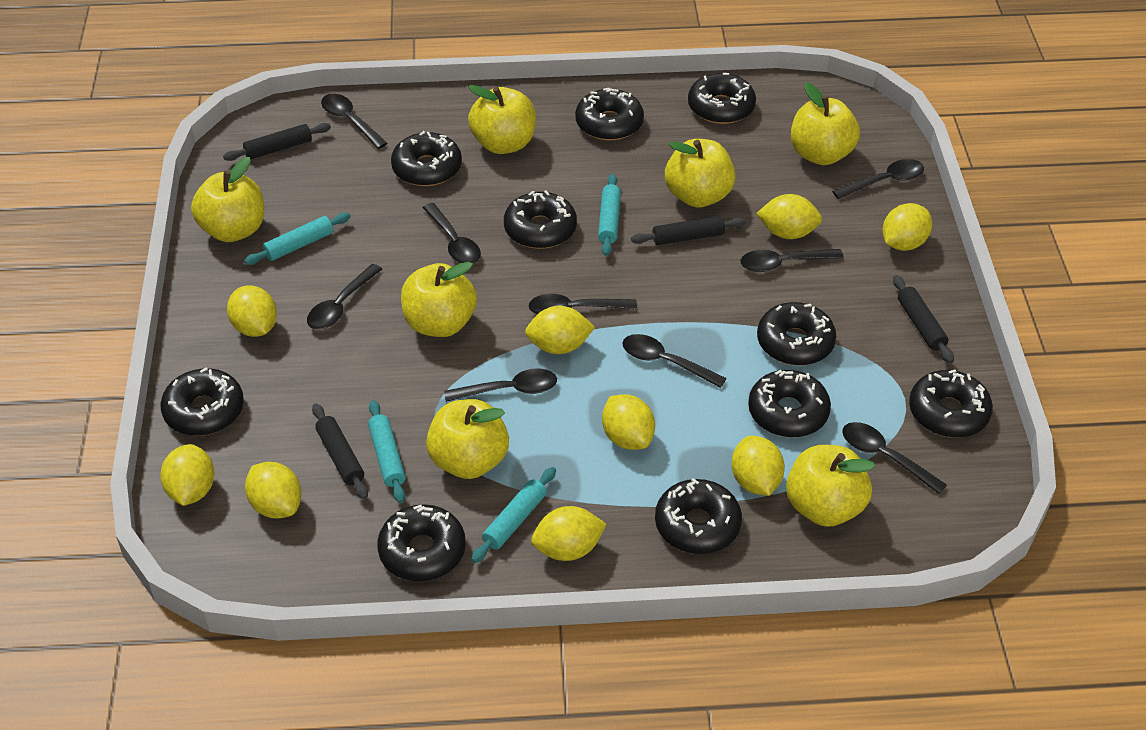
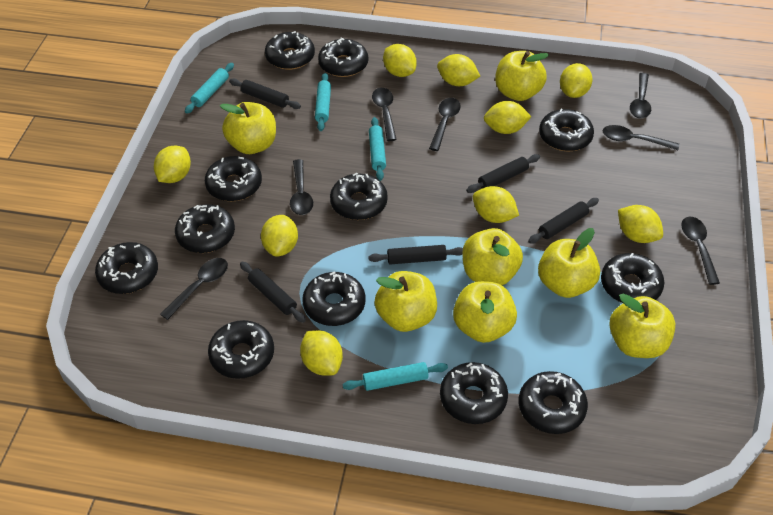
black donut: 10 -> 12
black rolling pin: 4 -> 5
black spoon: 9 -> 7

